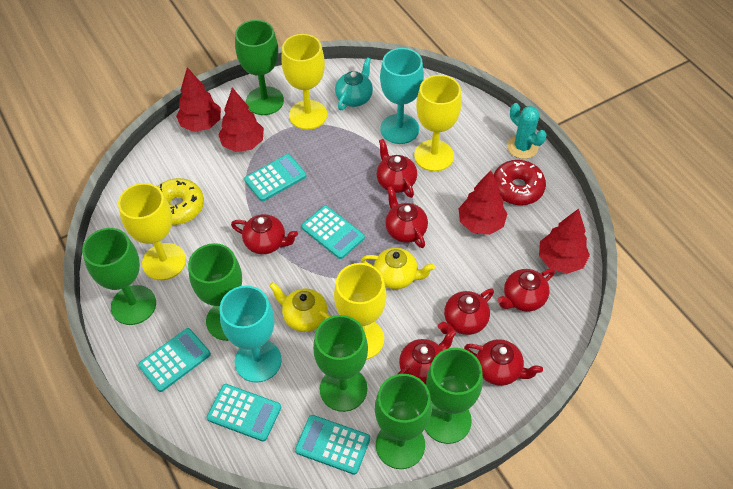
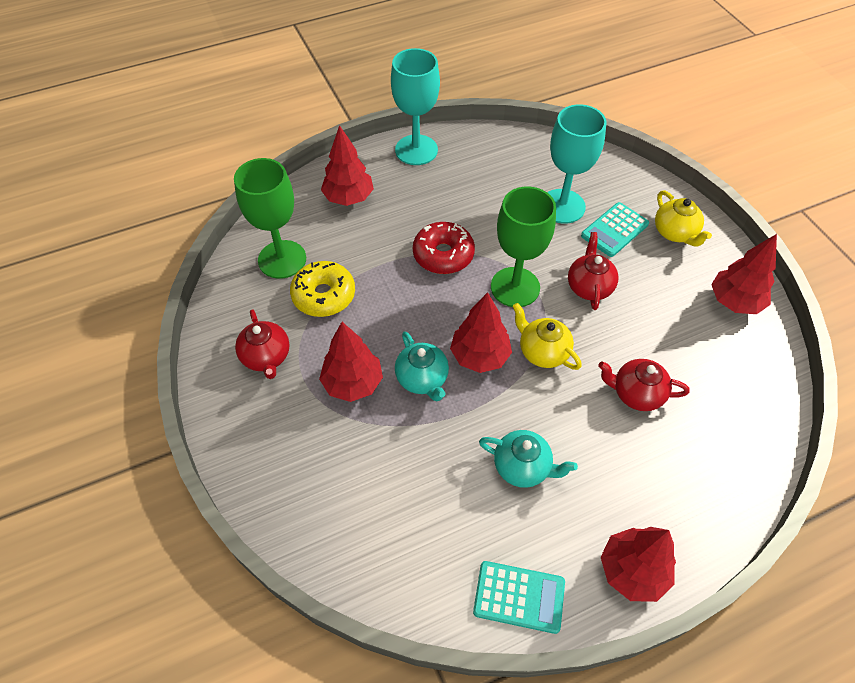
green goblet: 6 -> 2
red teapot: 7 -> 3
red tree: 4 -> 5
turquoise cactus: 1 -> 0
turquoise calculator: 5 -> 2
turquoise teapot: 1 -> 2
yellow goblet: 4 -> 0

